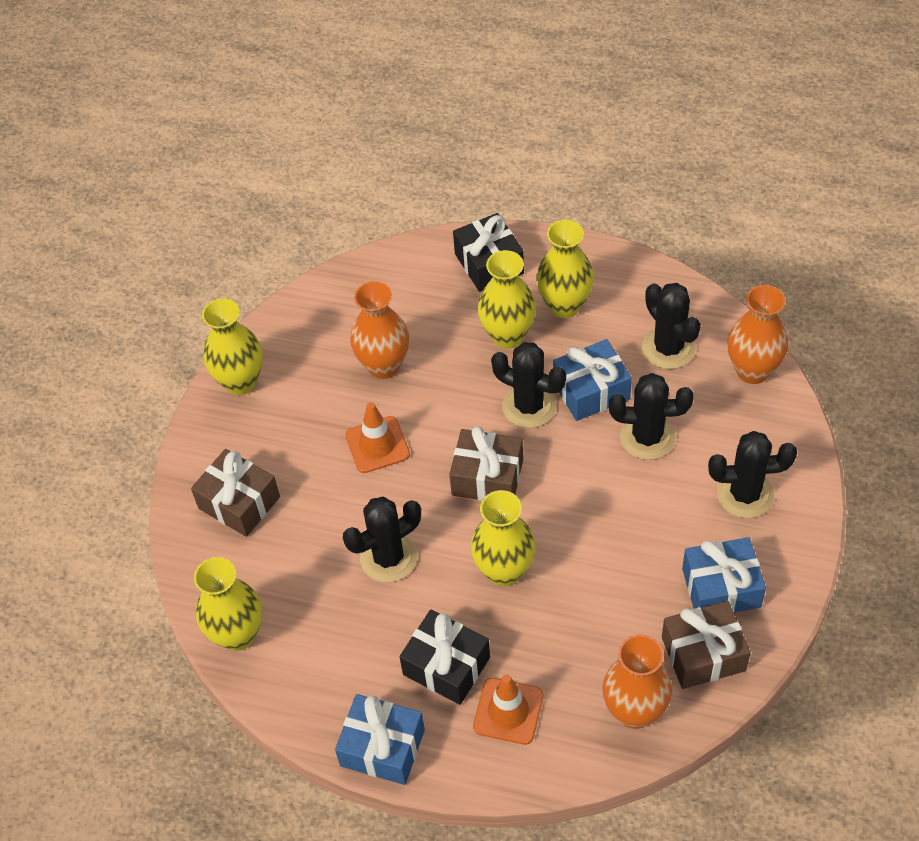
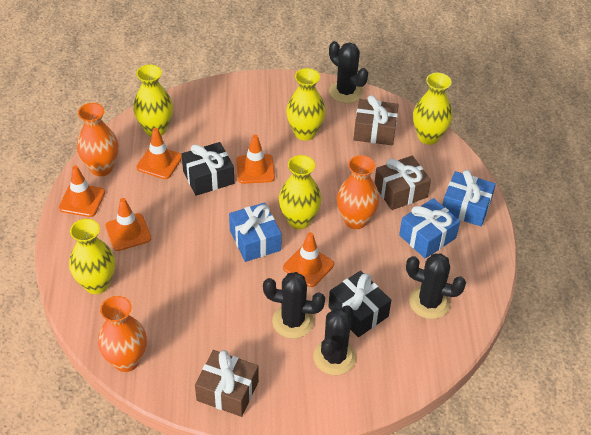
black cactus: 5 -> 4
orange traffic cone: 2 -> 5

